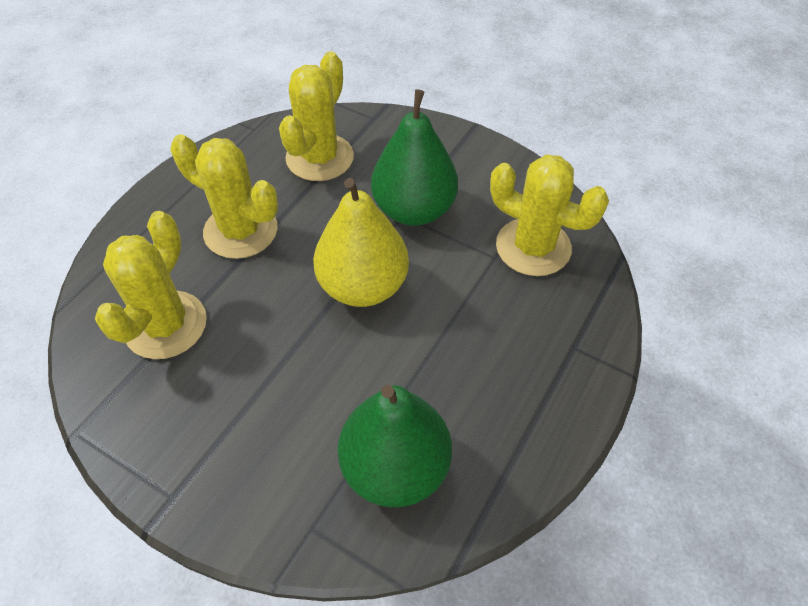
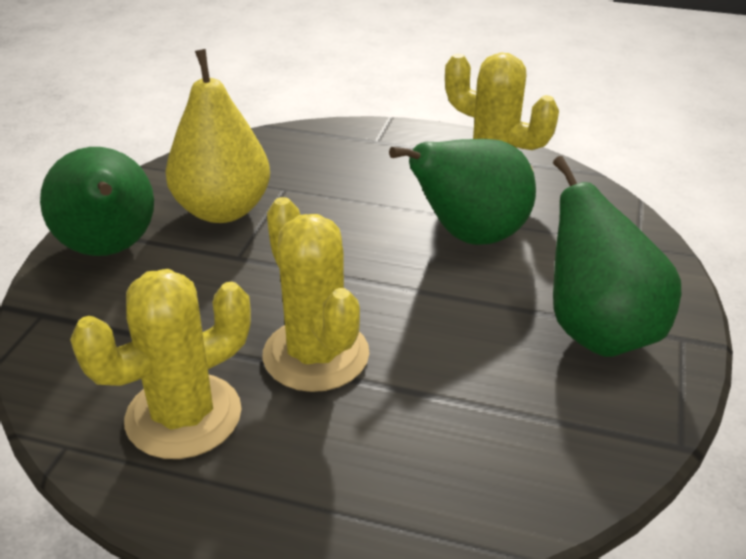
green pear: 2 -> 3
yellow cactus: 4 -> 3

